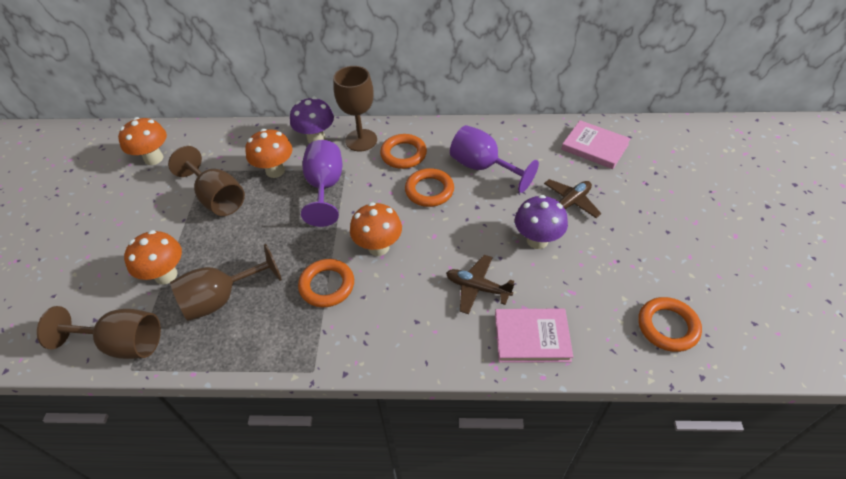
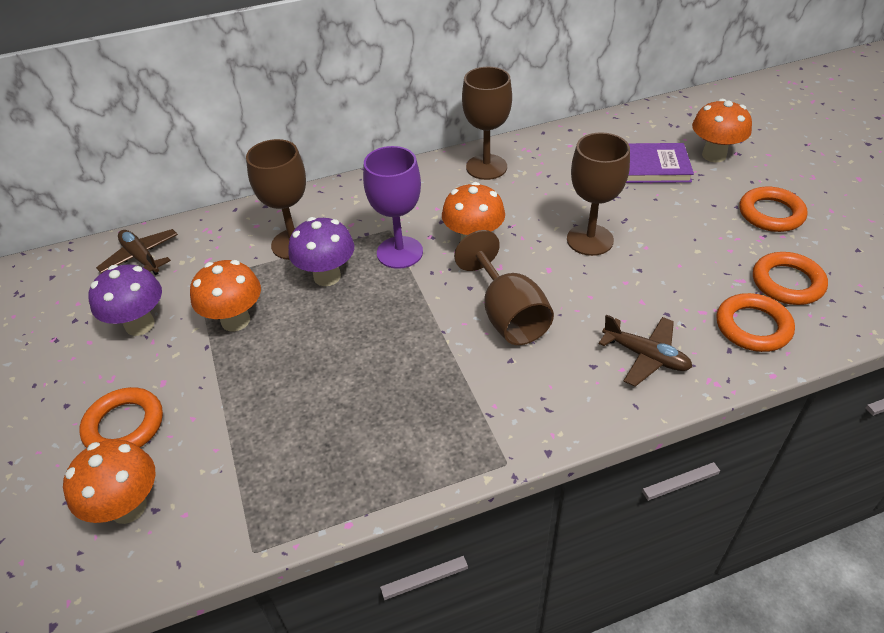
pink book: 2 -> 0
purple book: 0 -> 1
purple goblet: 2 -> 1

